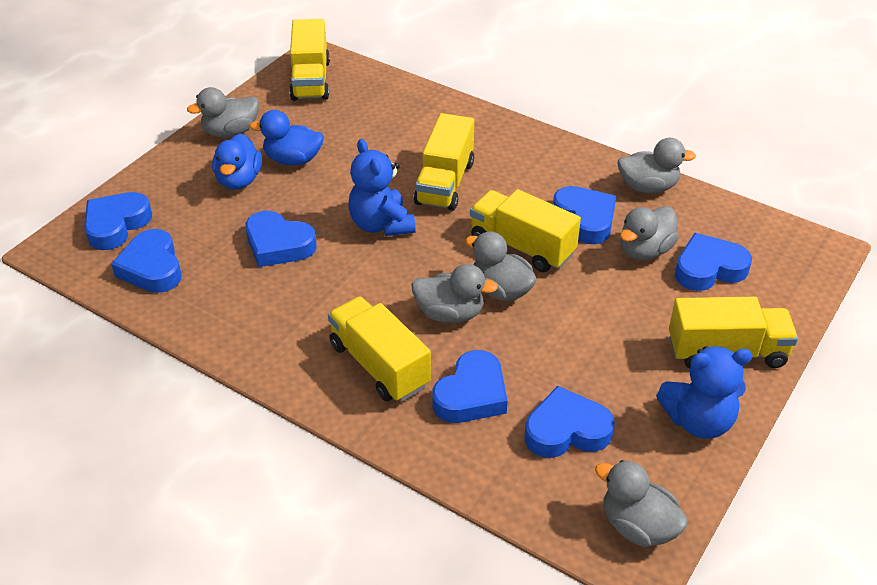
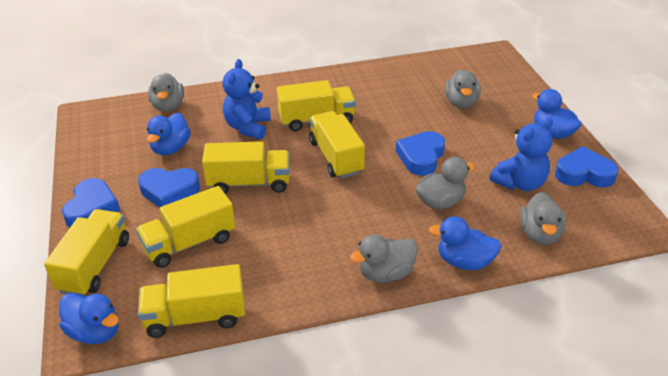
blue duck: 2 -> 4
blue heart: 7 -> 4
grey duck: 6 -> 5
yellow truck: 5 -> 6

